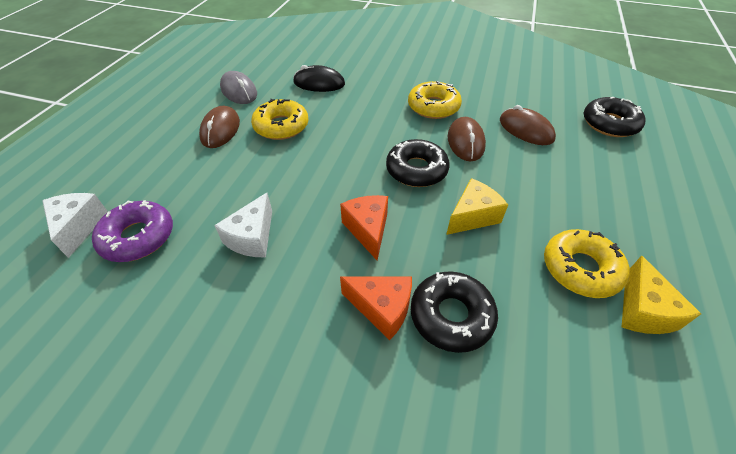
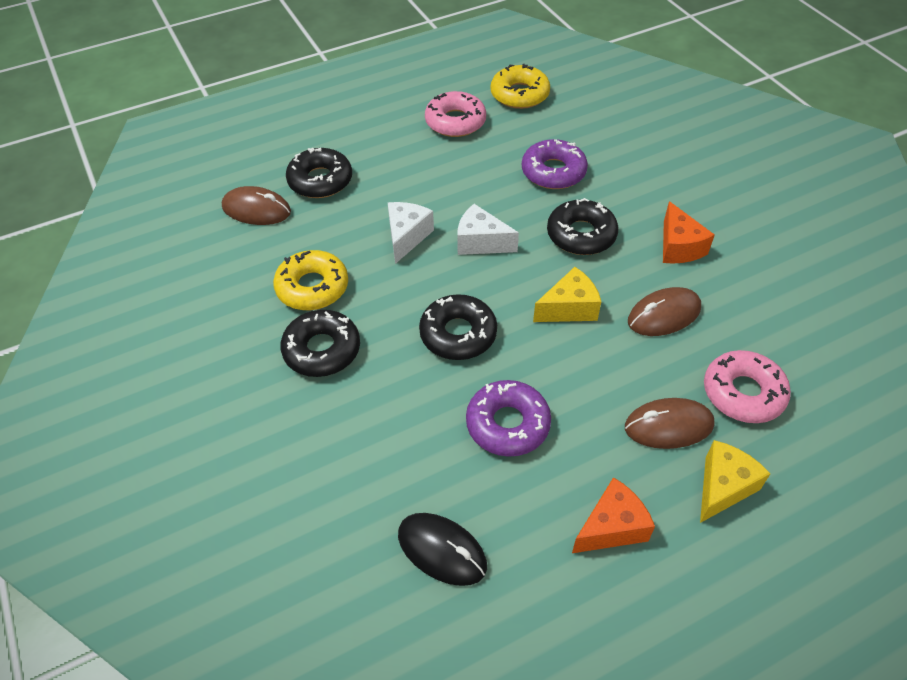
black donut: 3 -> 4
grey mouse: 1 -> 0
pink donut: 0 -> 2
purple donut: 1 -> 2
yellow donut: 3 -> 2

